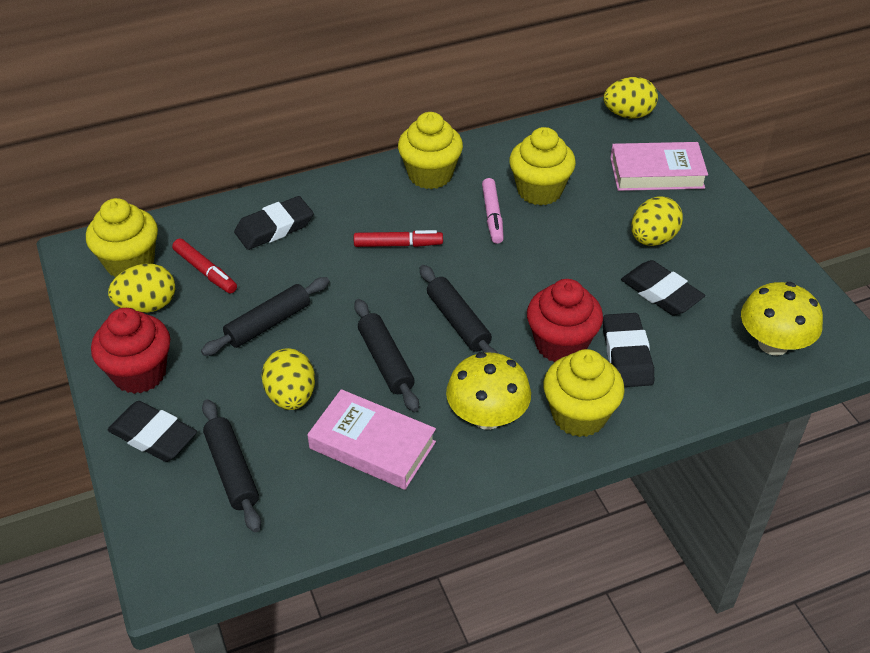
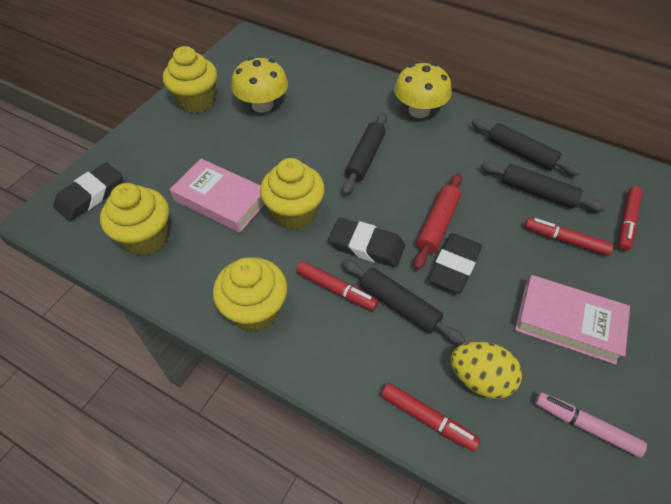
black eraser: 4 -> 3
red cupcake: 2 -> 0
red marker: 2 -> 4
red rolling pin: 0 -> 1
yellow egg: 4 -> 1

